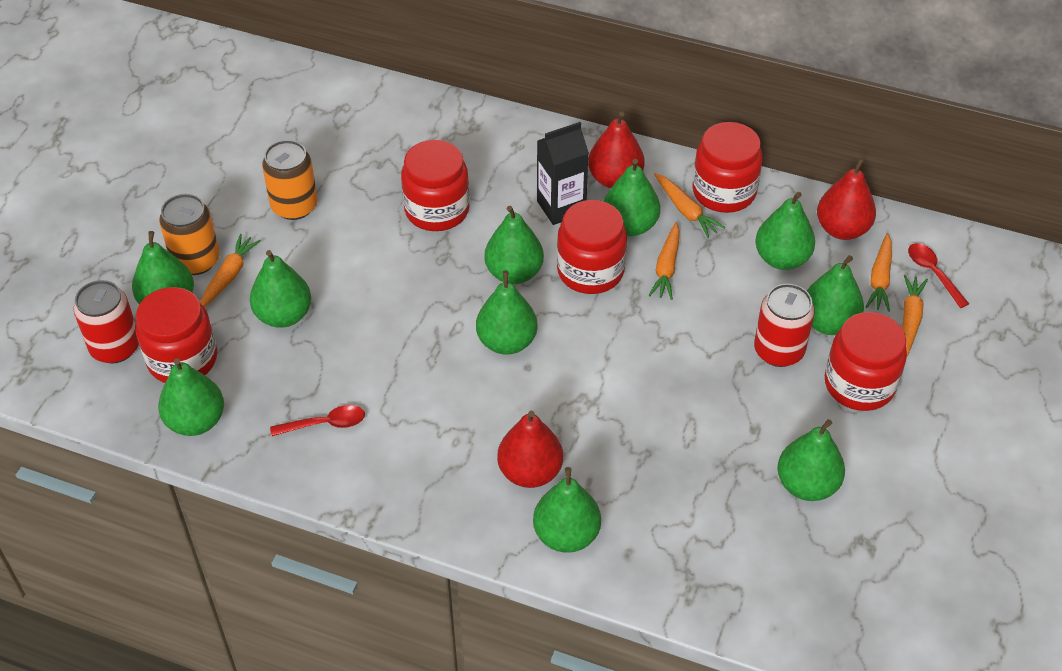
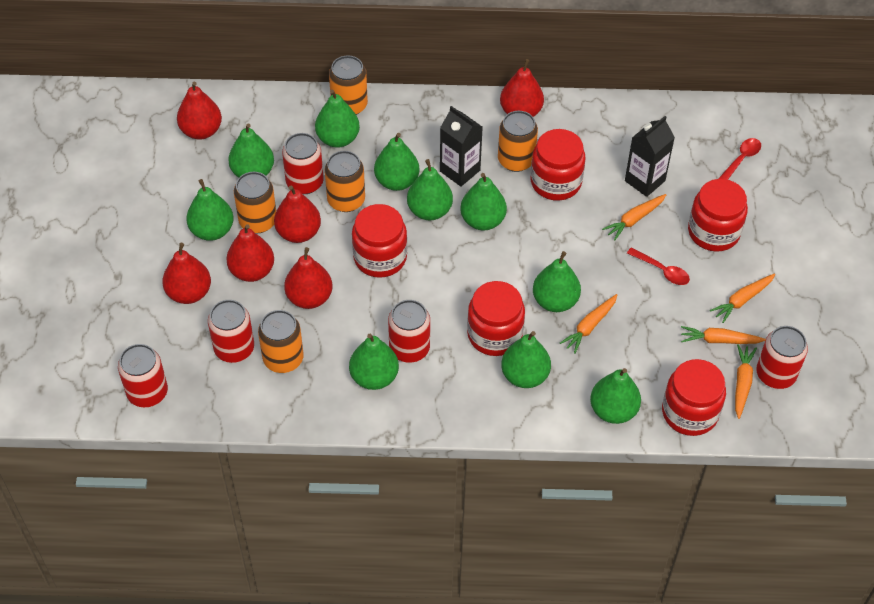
black carton: 1 -> 2
orange can: 2 -> 5
red can: 2 -> 5
red pear: 3 -> 6

